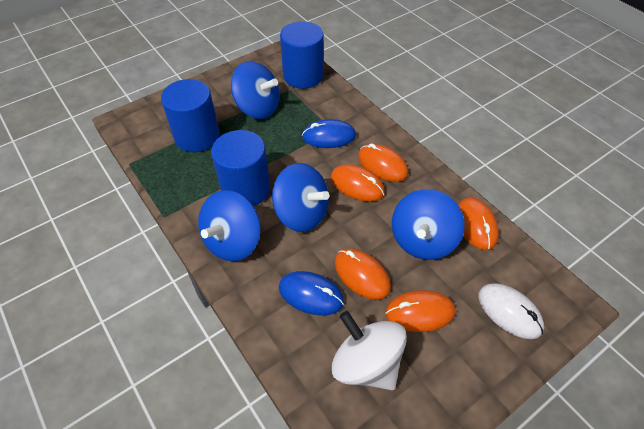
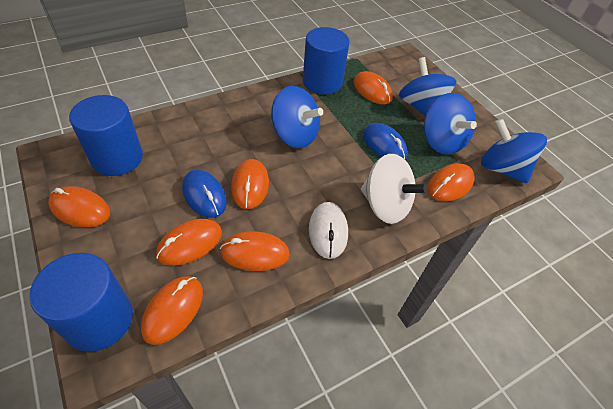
orange mouse: 5 -> 7

